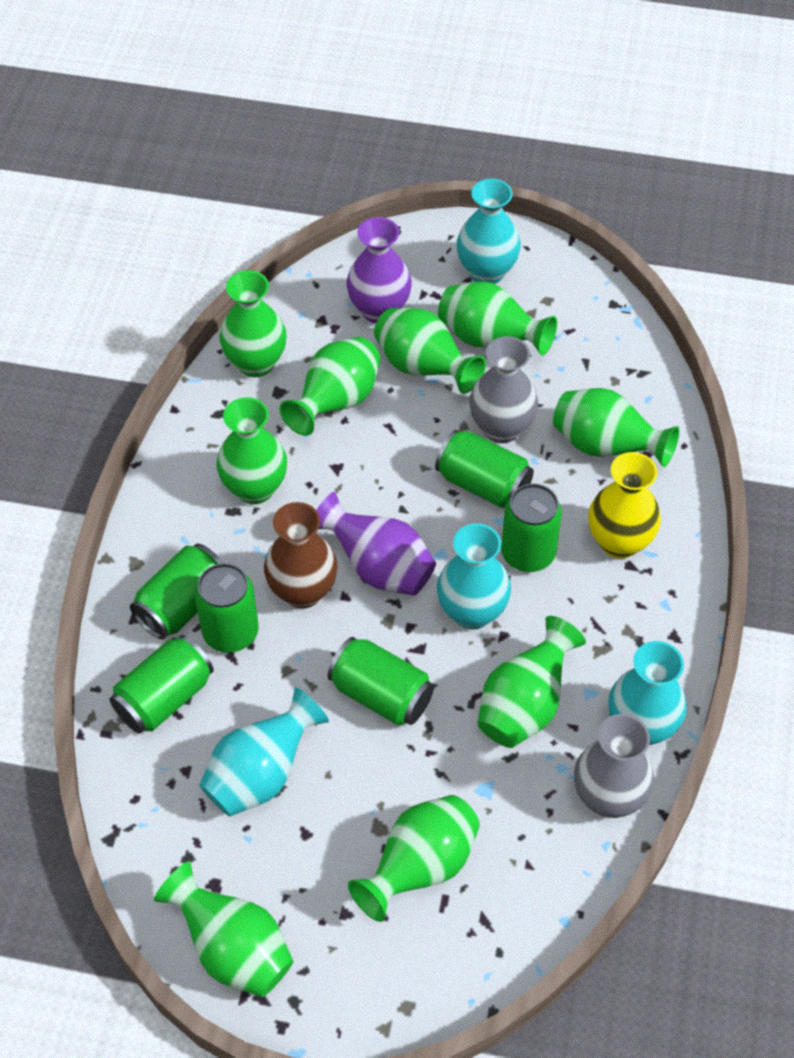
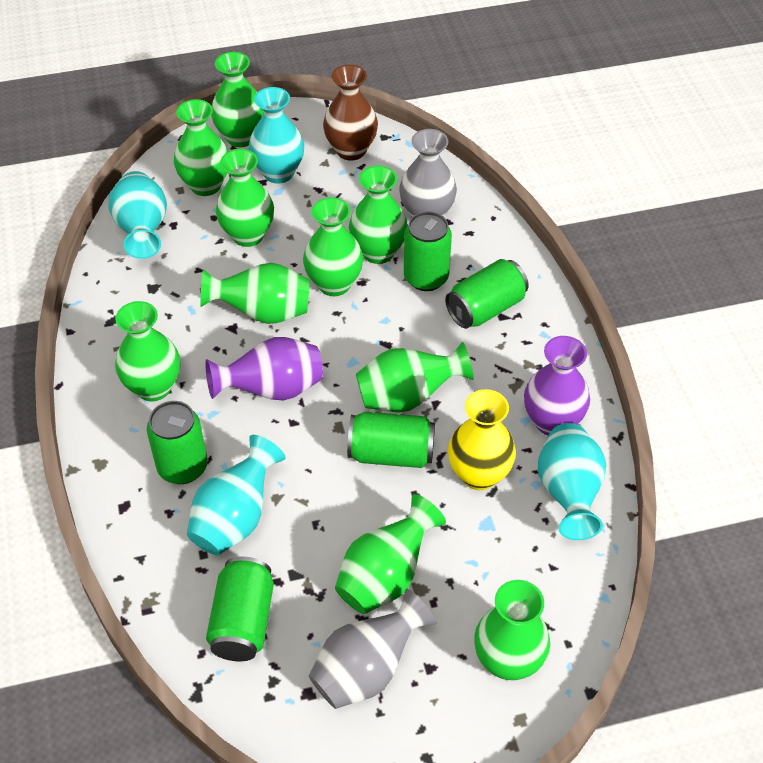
green can: 6 -> 5
green vase: 9 -> 10

